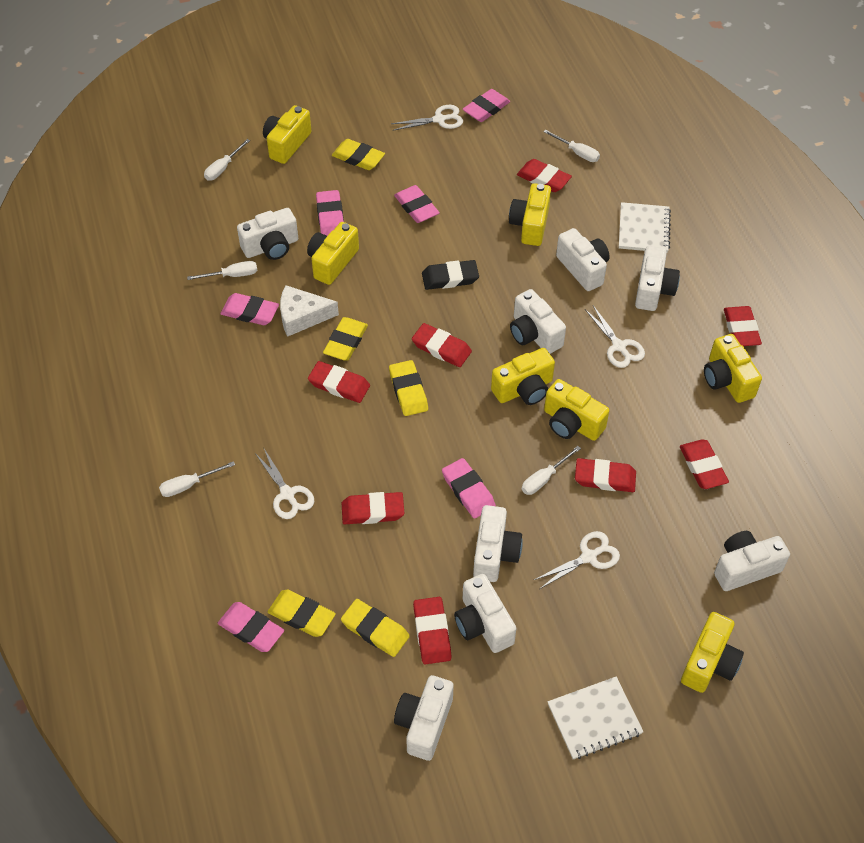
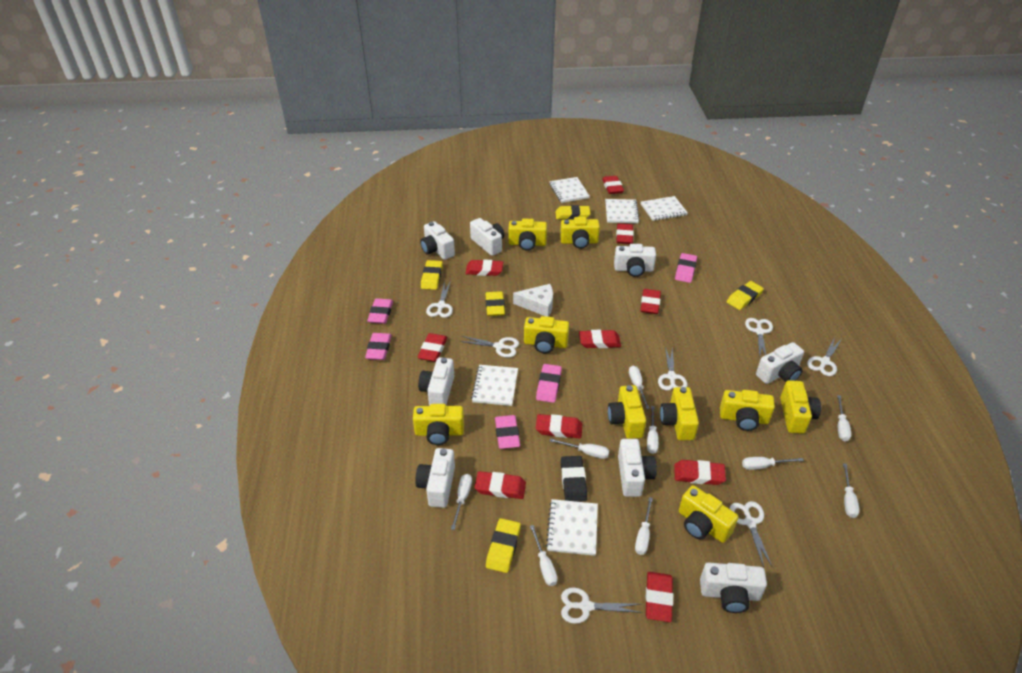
pink eraser: 6 -> 5
red eraser: 8 -> 10
white notebook: 2 -> 5
white scissors: 4 -> 7
white screwdriver: 5 -> 9
yellow camera: 7 -> 9

